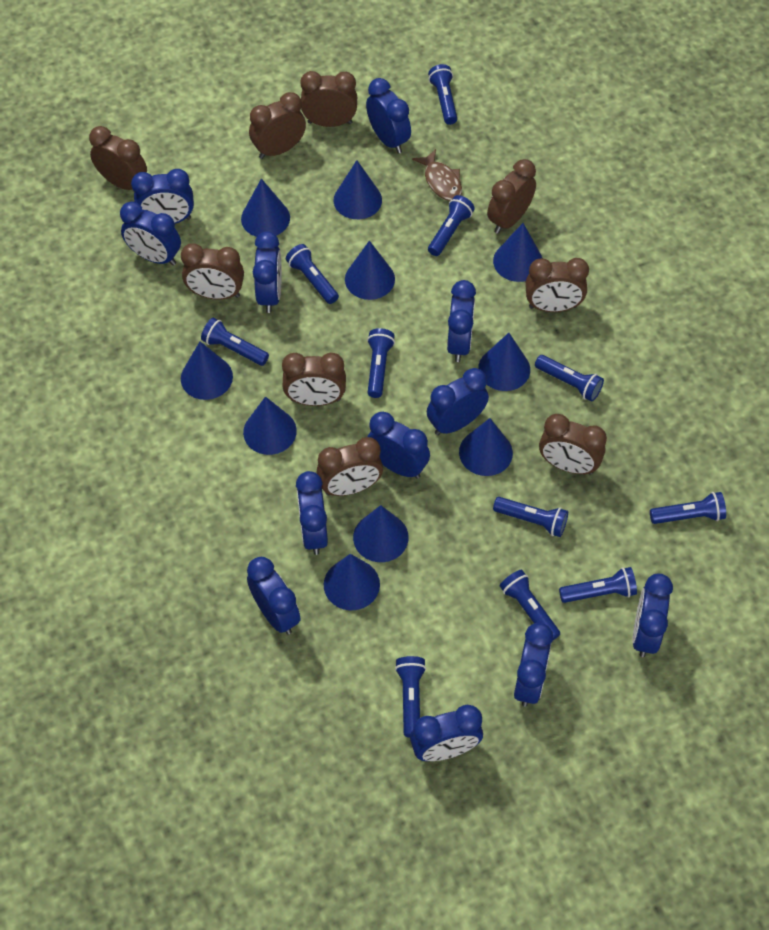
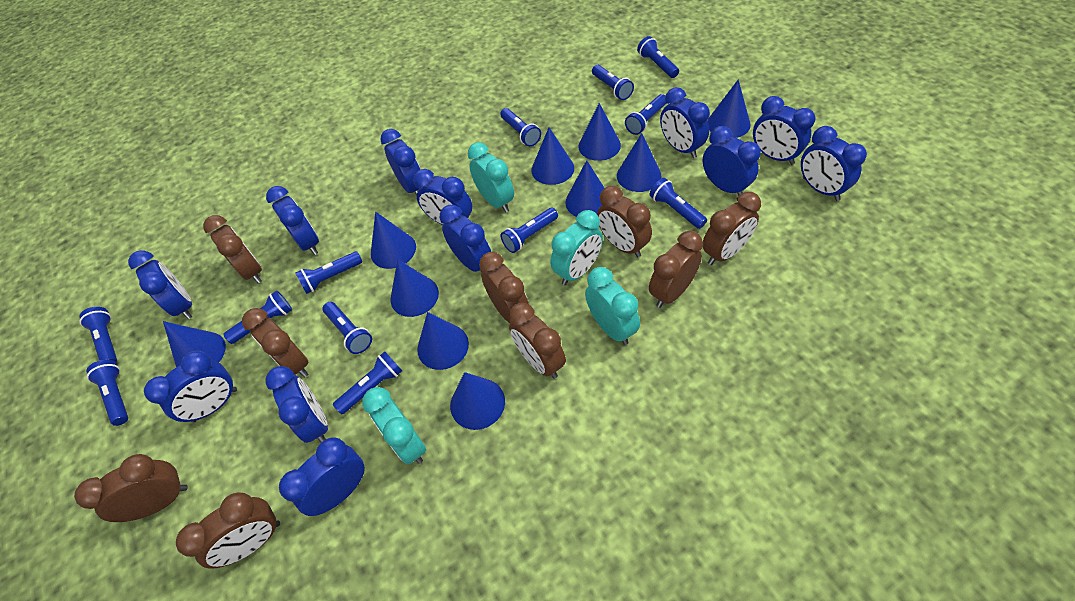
blue flashlight: 11 -> 12
brown fish: 1 -> 0
turquoise clock: 0 -> 4

